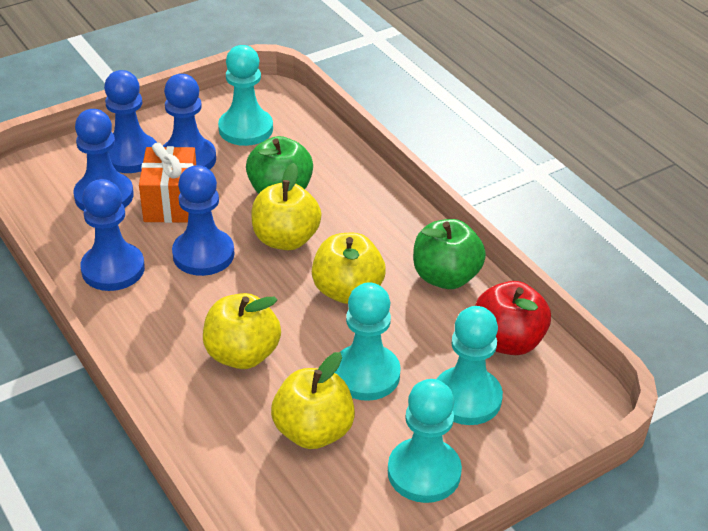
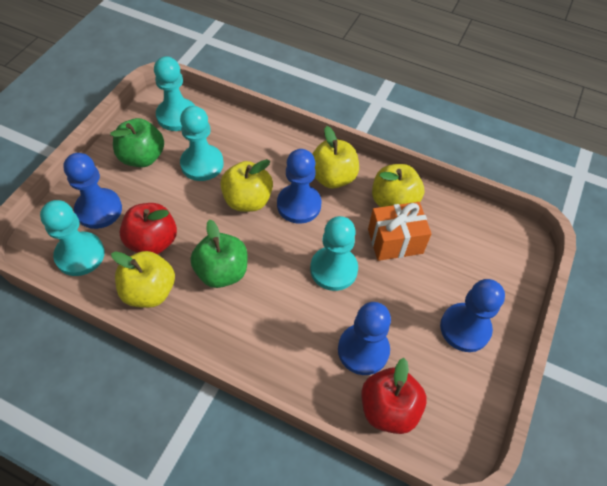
blue pawn: 5 -> 4
red apple: 1 -> 2

